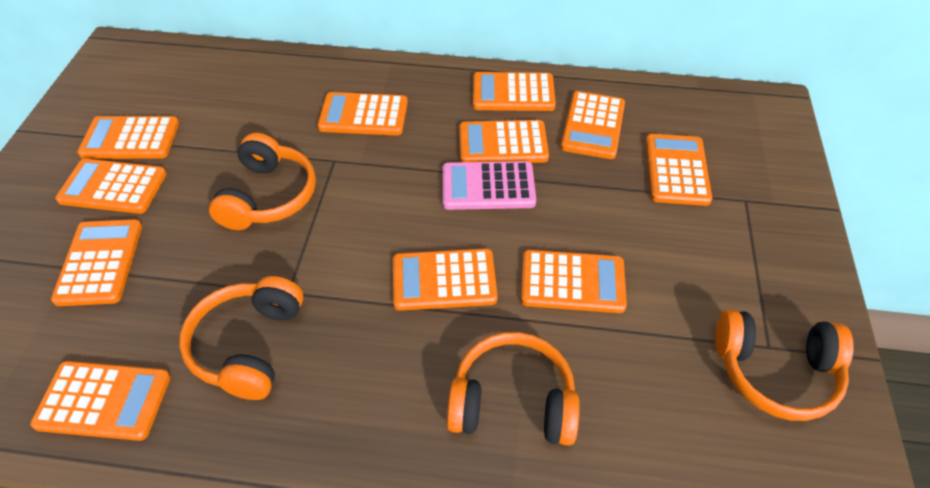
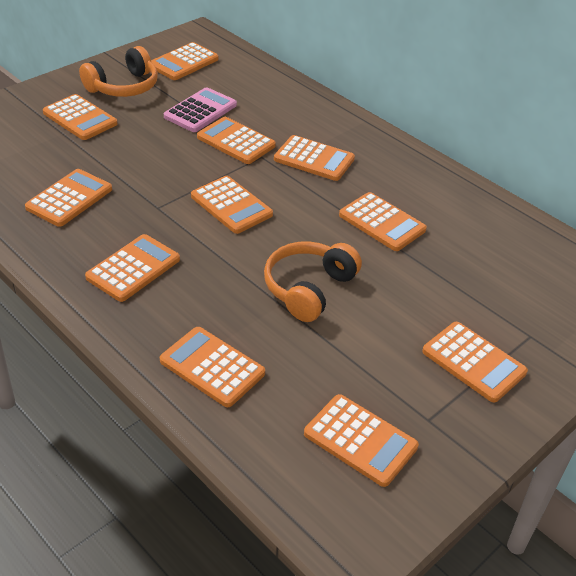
orange headphones: 4 -> 2

